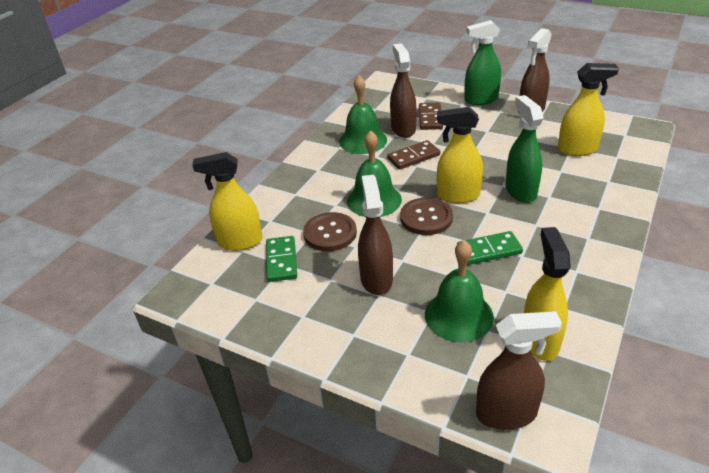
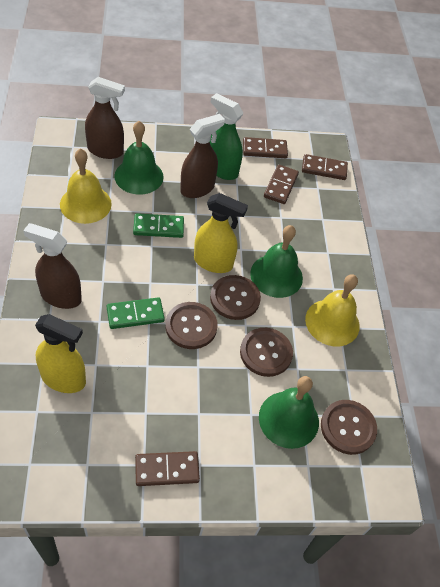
brown button: 2 -> 4
brown domino: 2 -> 4
brown spray bottle: 4 -> 3
green spray bottle: 2 -> 1
yellow bell: 0 -> 2
yellow spray bottle: 4 -> 2

